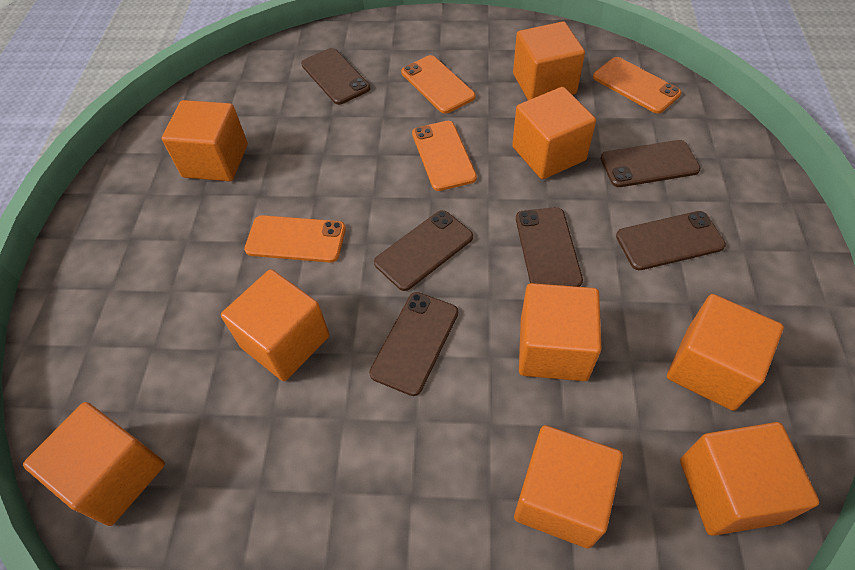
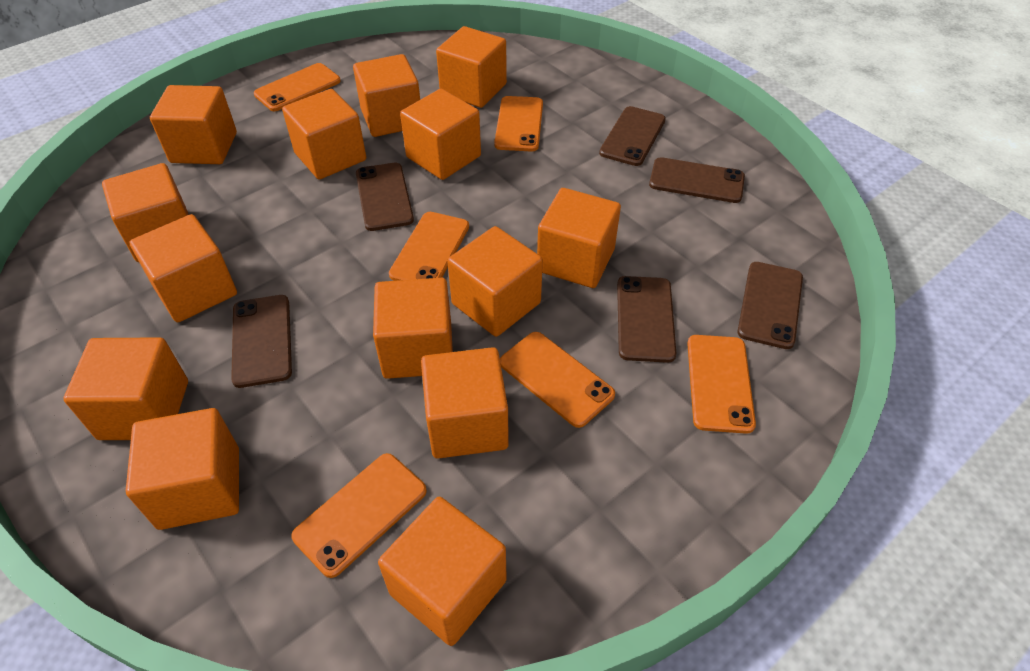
orange cube: 9 -> 14
orange phone: 4 -> 6

